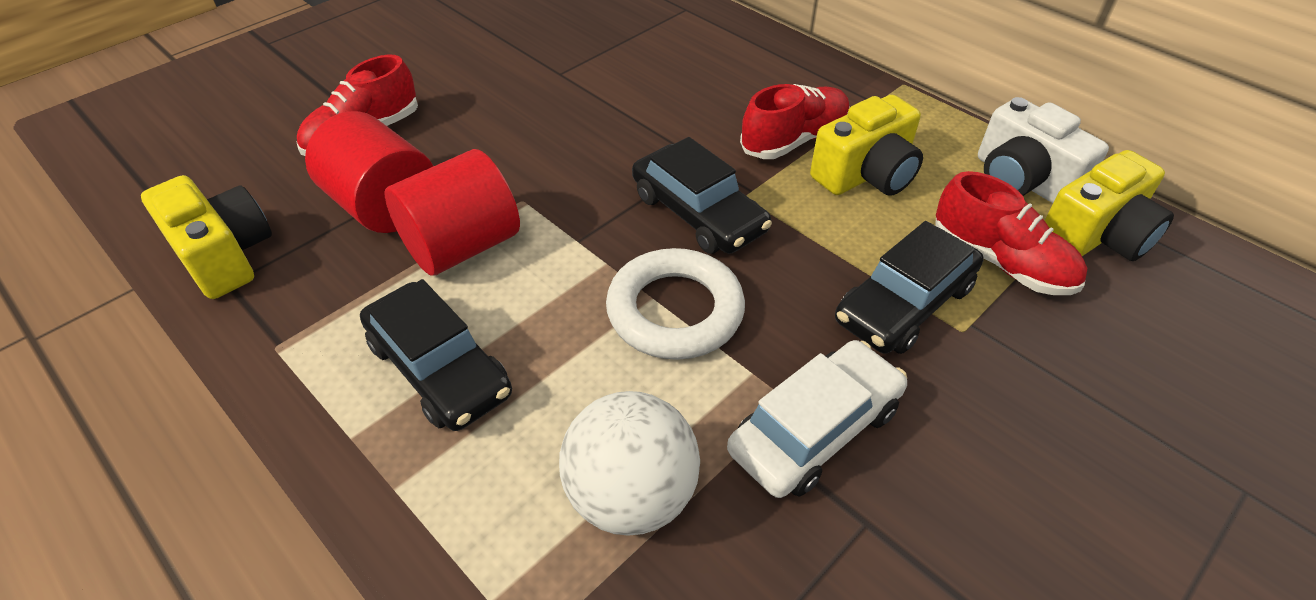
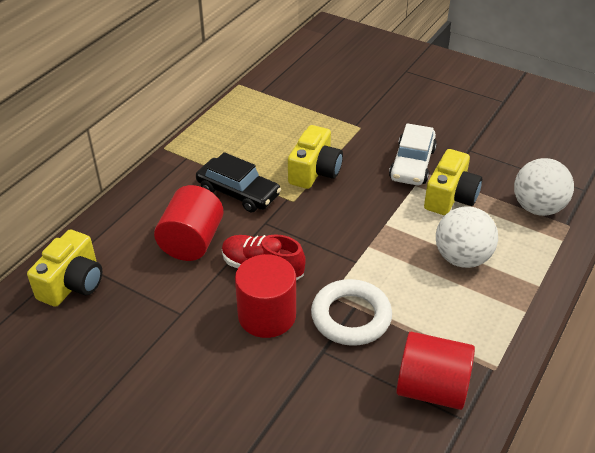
black car: 3 -> 1
red cylinder: 2 -> 3
red shoe: 3 -> 1
white ball: 1 -> 2
white camera: 1 -> 0

